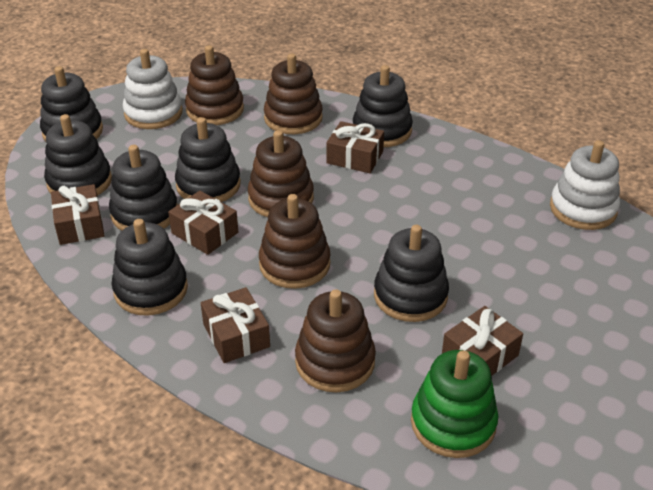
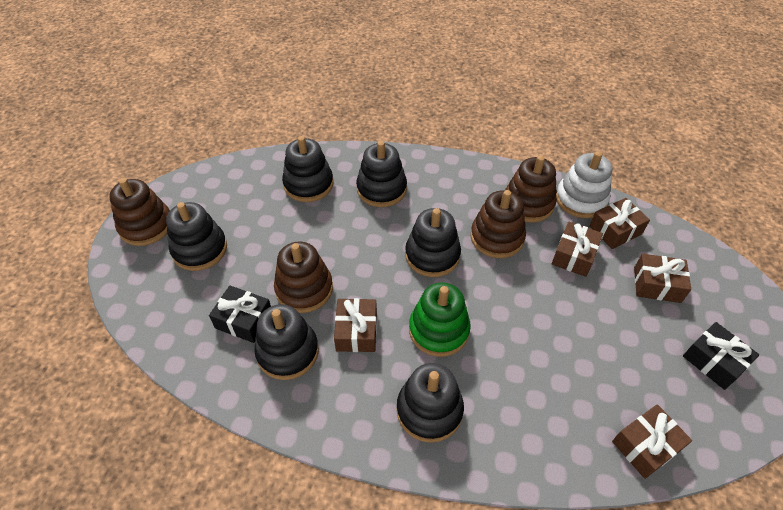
black gift: 0 -> 2
black stacking toy: 7 -> 6
brown stacking toy: 5 -> 4
white stacking toy: 2 -> 1

